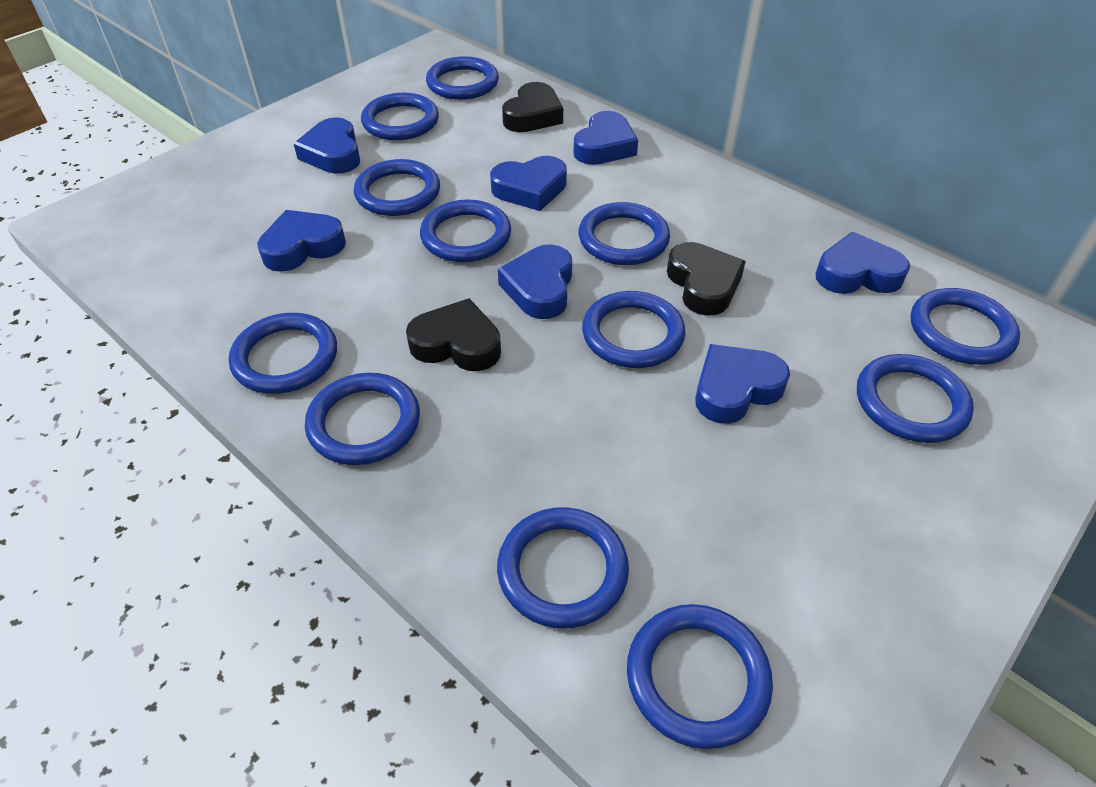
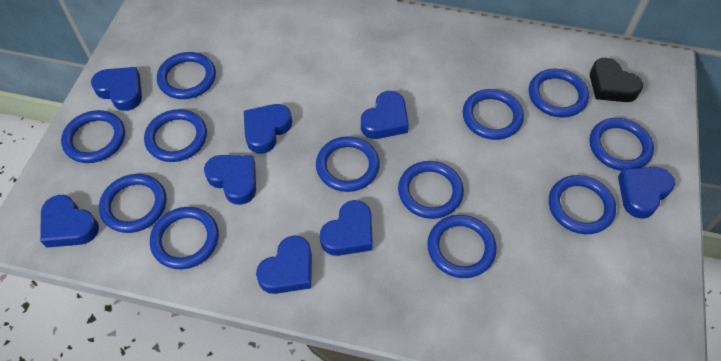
black heart: 3 -> 1
blue heart: 7 -> 8

